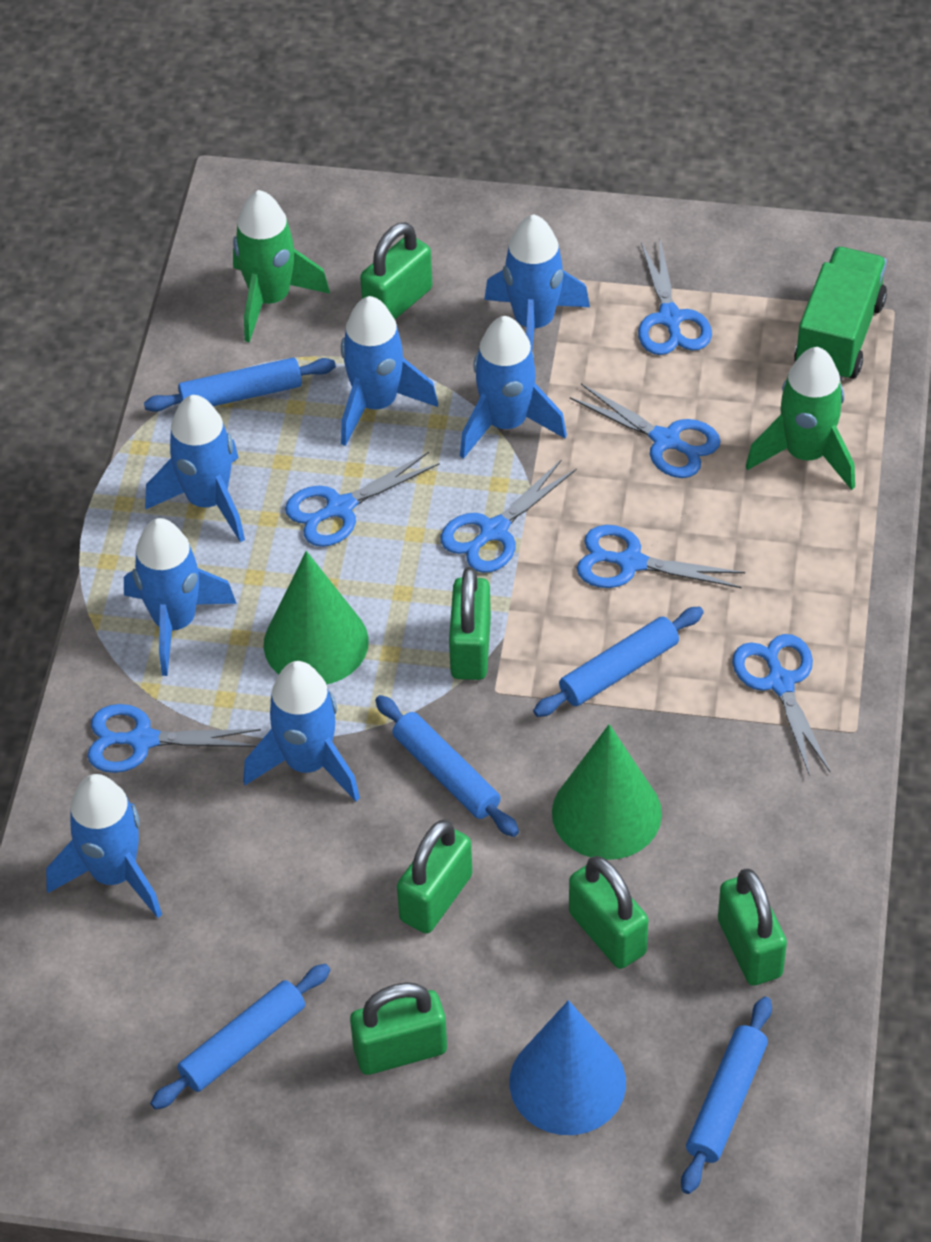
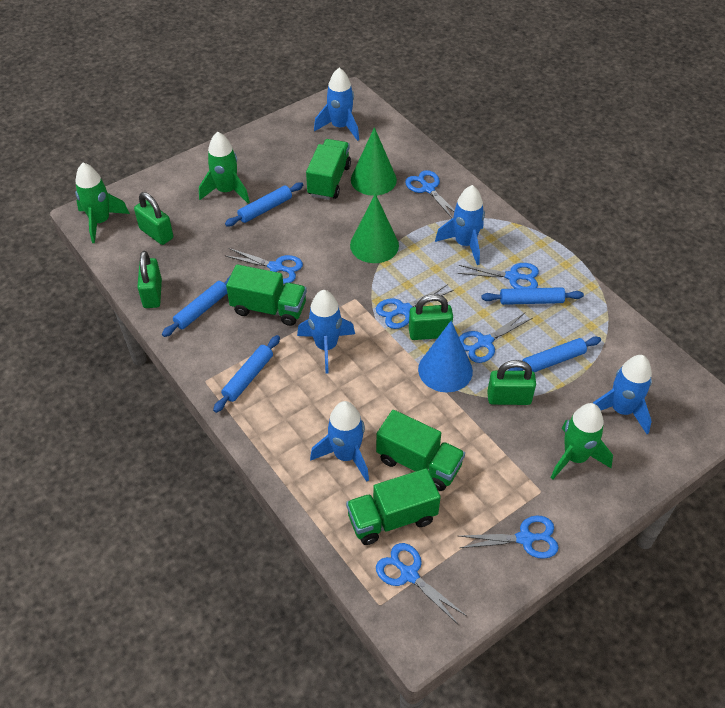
blue rocket: 7 -> 5
green padlock: 6 -> 4
green rocket: 2 -> 3
green truck: 1 -> 4

